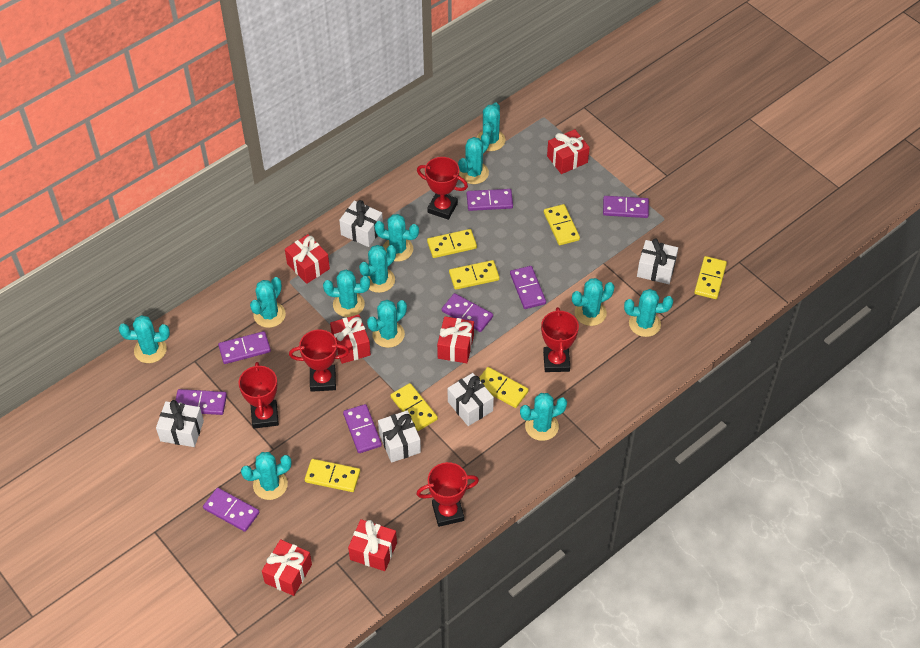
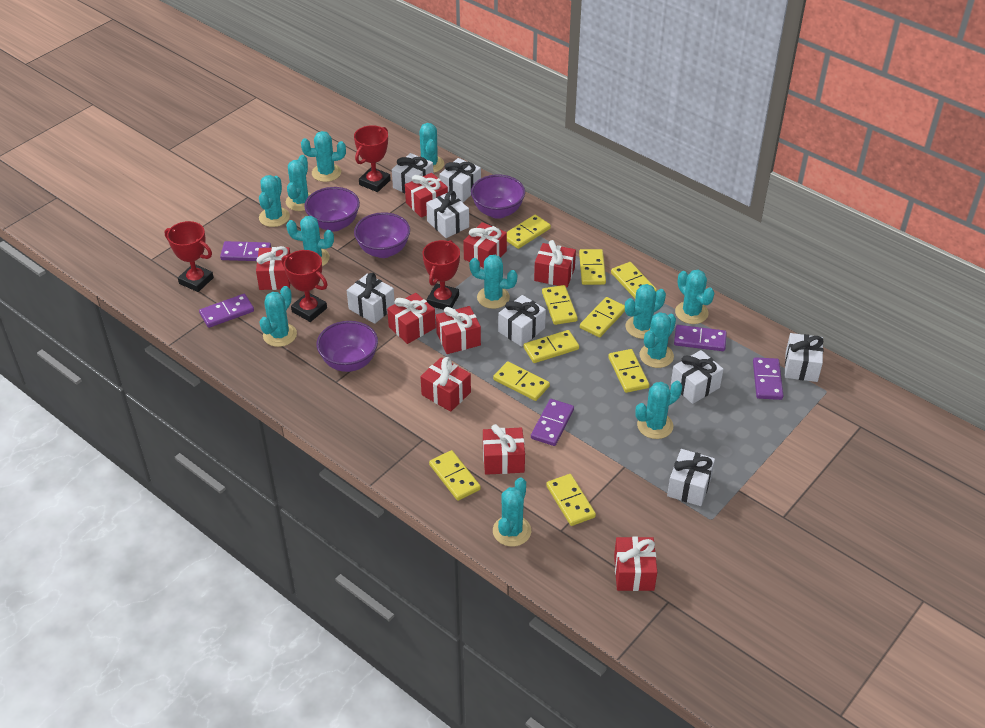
purple bowl: 0 -> 4
purple domino: 8 -> 5
red gift: 6 -> 9
red trophy: 5 -> 4
white gift: 5 -> 8
yellow domino: 7 -> 10

